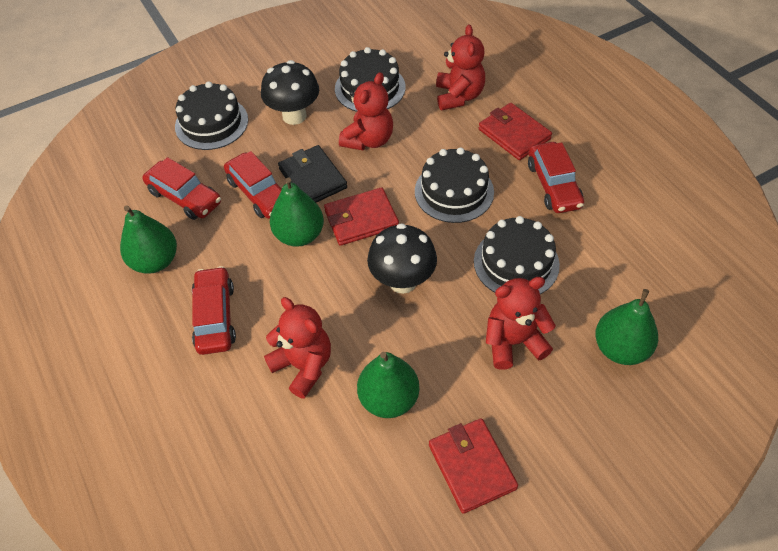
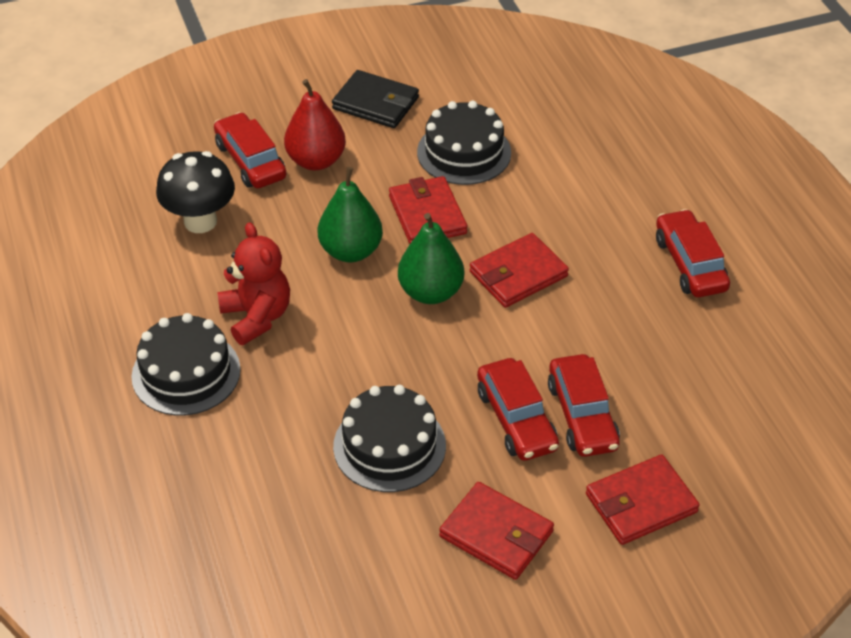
black cake: 4 -> 3
black mushroom: 2 -> 1
green pear: 4 -> 2
red pear: 0 -> 1
red teddy bear: 4 -> 1
red wallet: 3 -> 4

